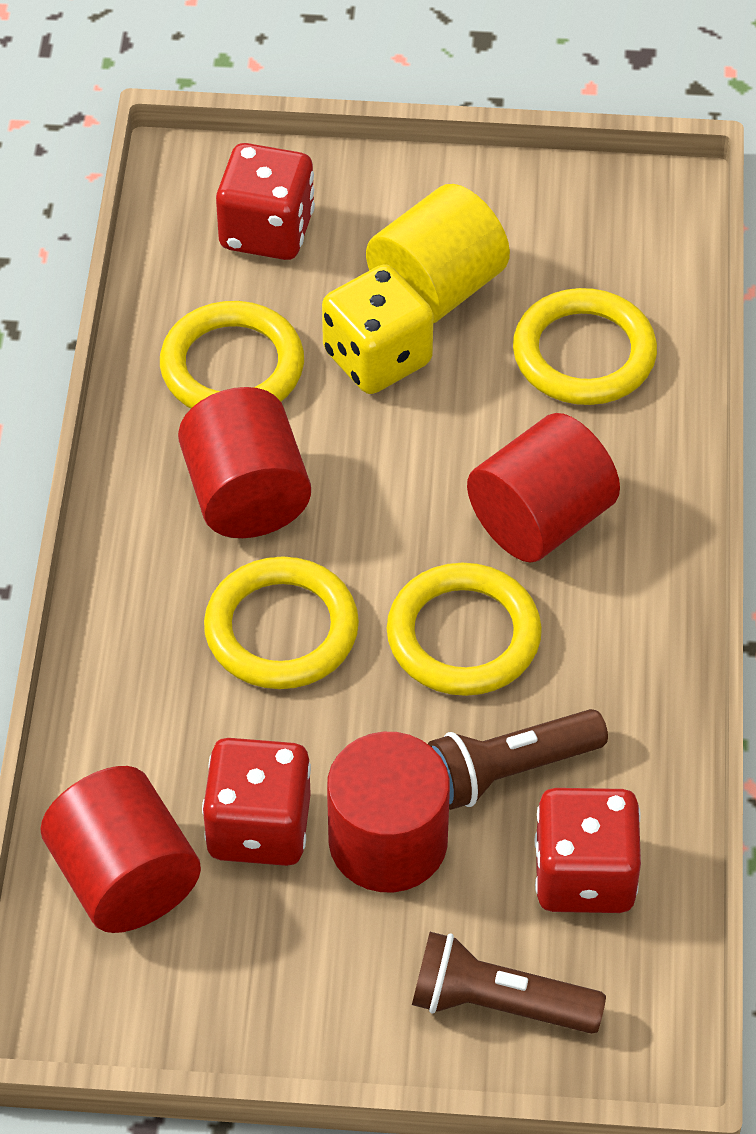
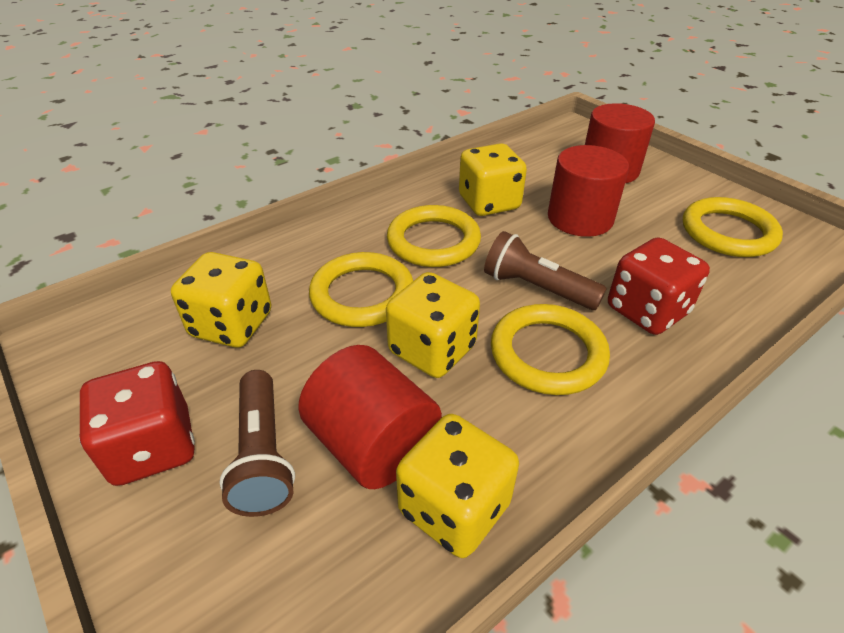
red cylinder: 4 -> 3
red dice: 3 -> 2
yellow cylinder: 1 -> 0
yellow dice: 1 -> 4

